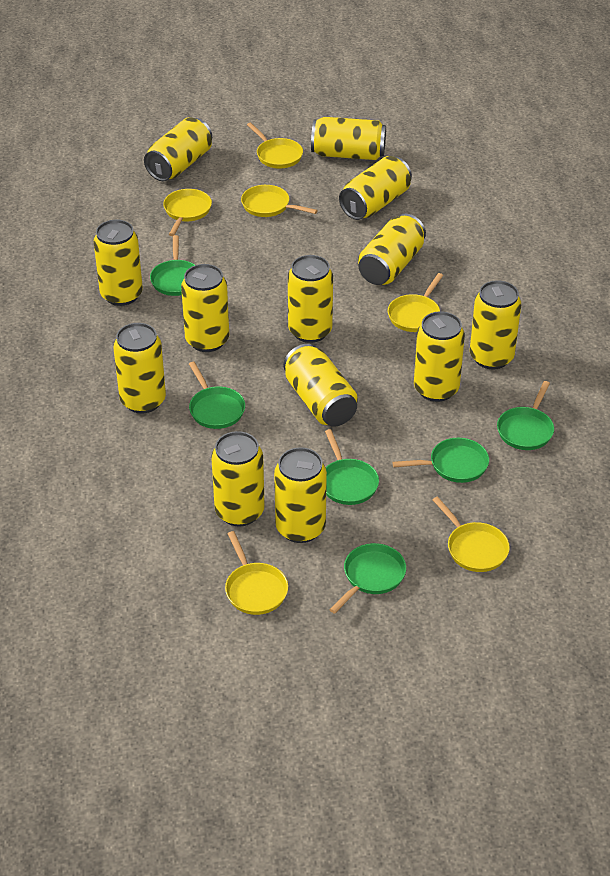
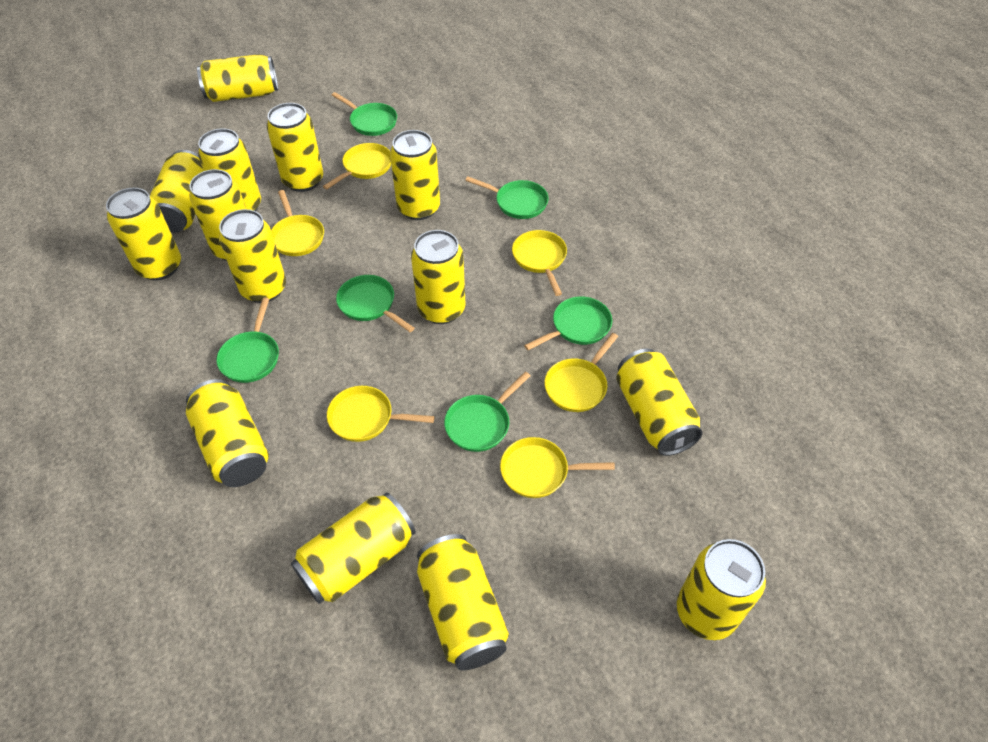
yellow can: 13 -> 14

